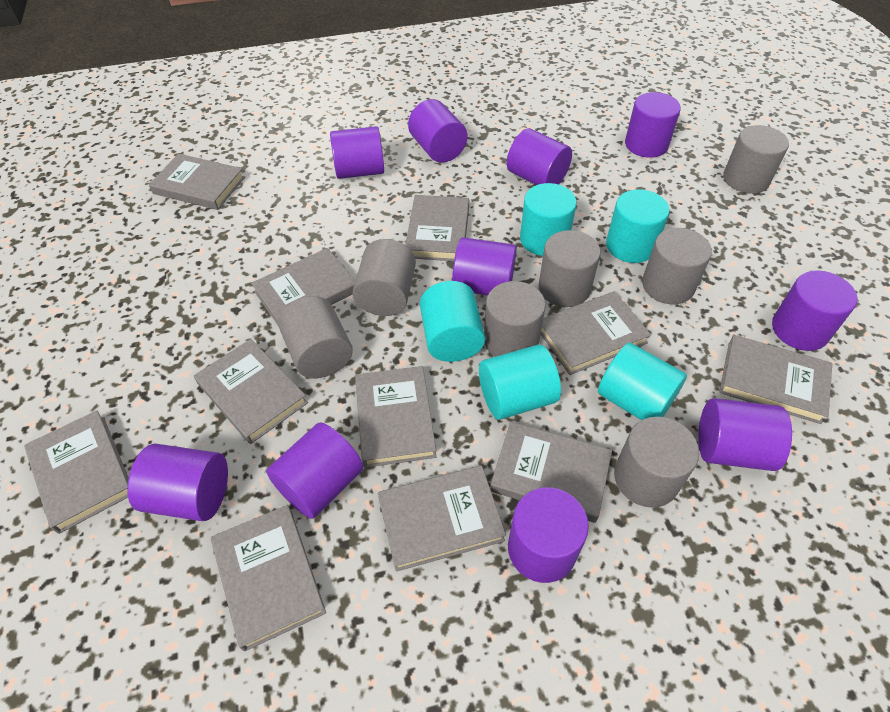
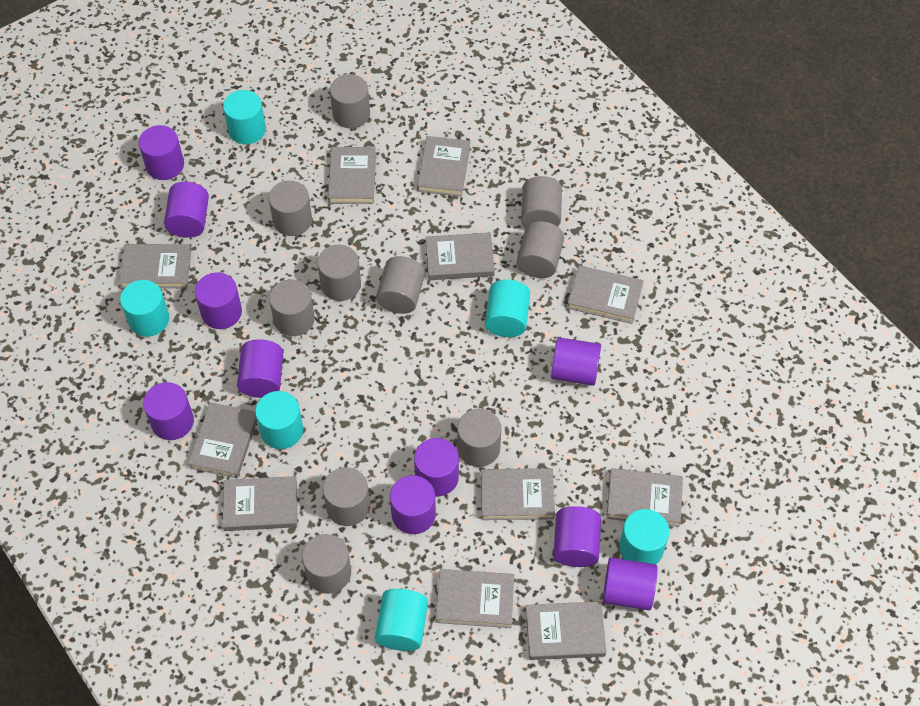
grey cylinder: 7 -> 10
turquoise cylinder: 5 -> 6

